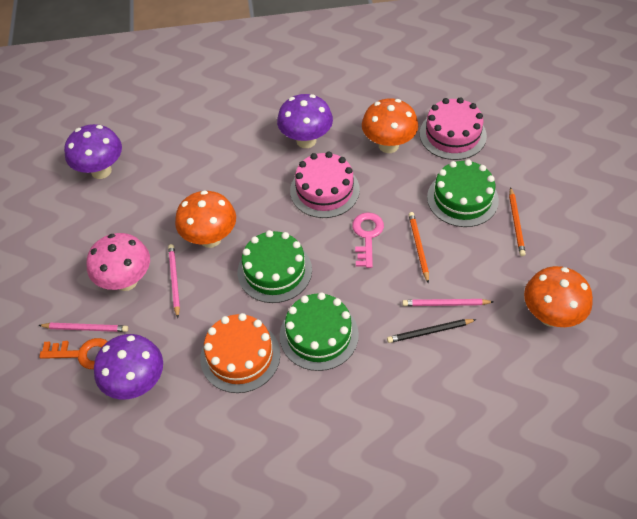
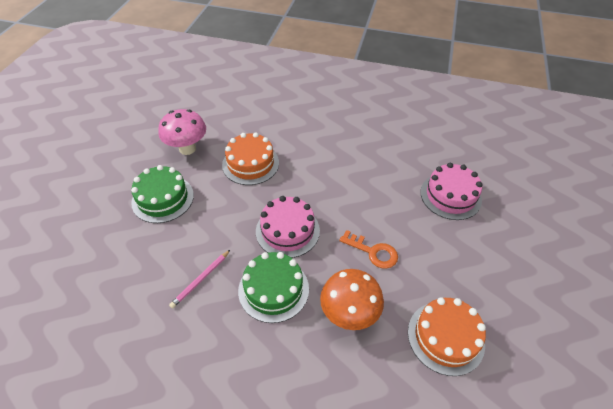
black pencil: 1 -> 0
green cake: 3 -> 2
orange cake: 1 -> 2
orange mushroom: 3 -> 1
orange pencil: 2 -> 0
pink key: 1 -> 0
pink pencil: 3 -> 1
purple mushroom: 3 -> 0

